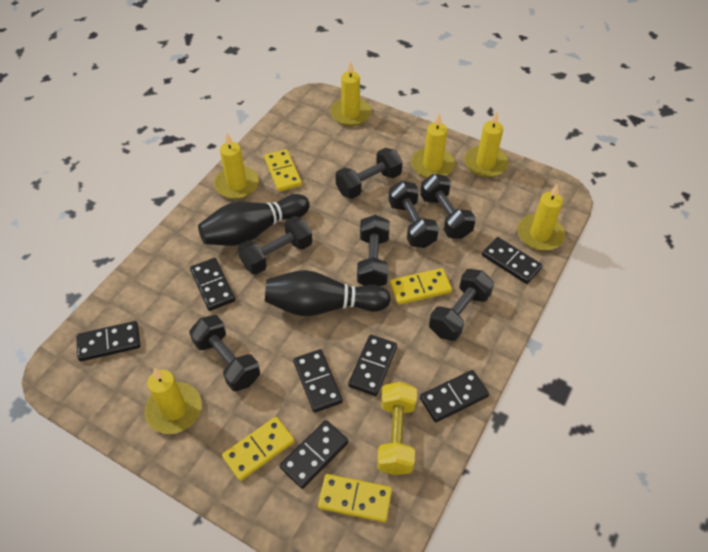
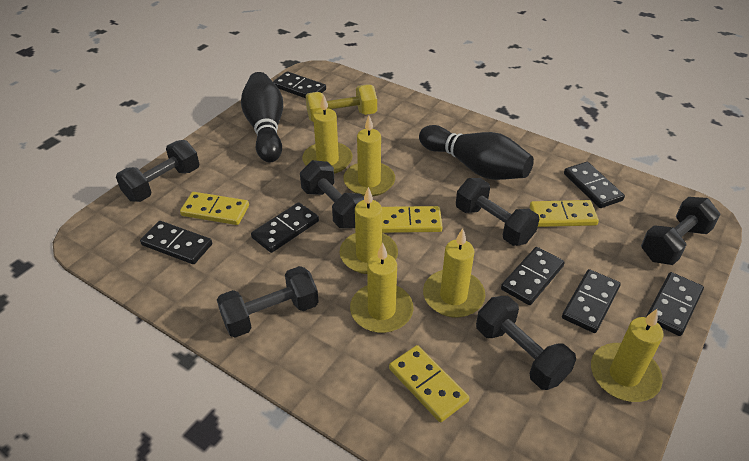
black dumbbell: 7 -> 6

